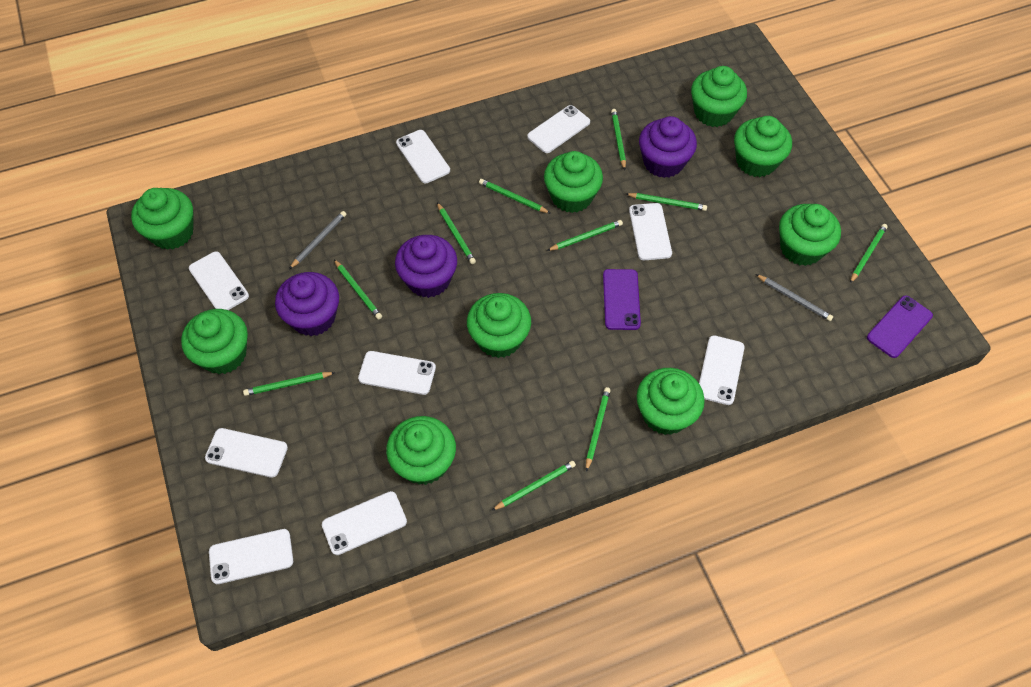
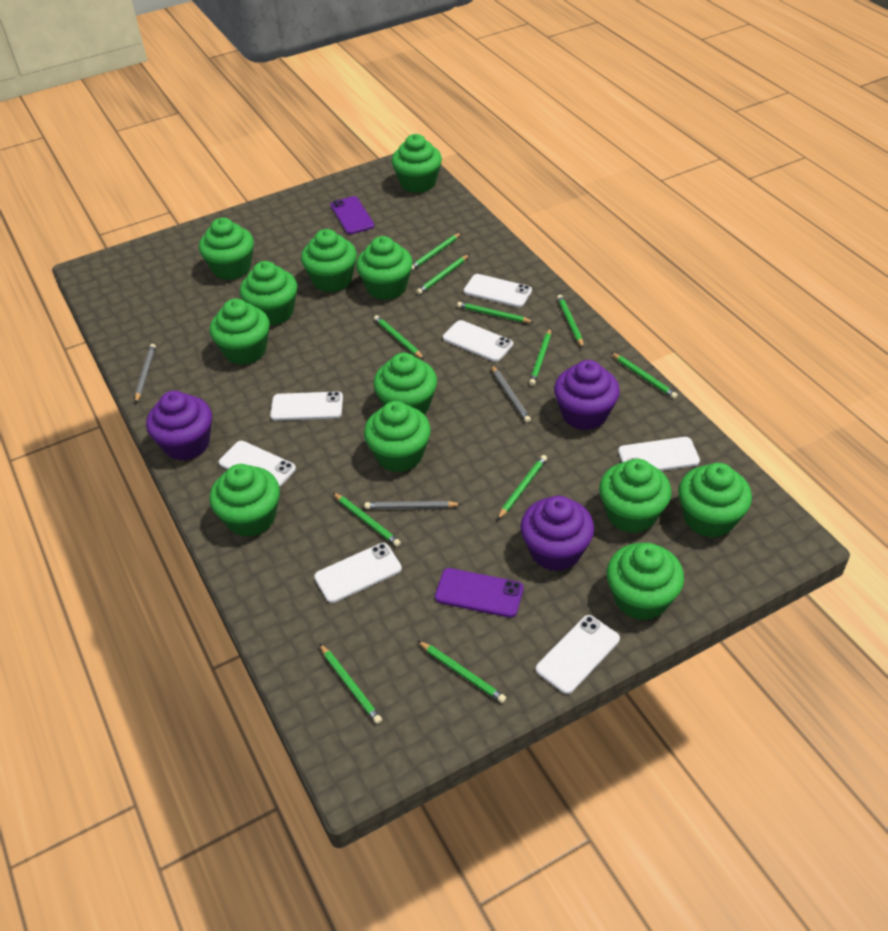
green cupcake: 9 -> 12
green pencil: 10 -> 11
grey pencil: 2 -> 3
white phone: 9 -> 7

